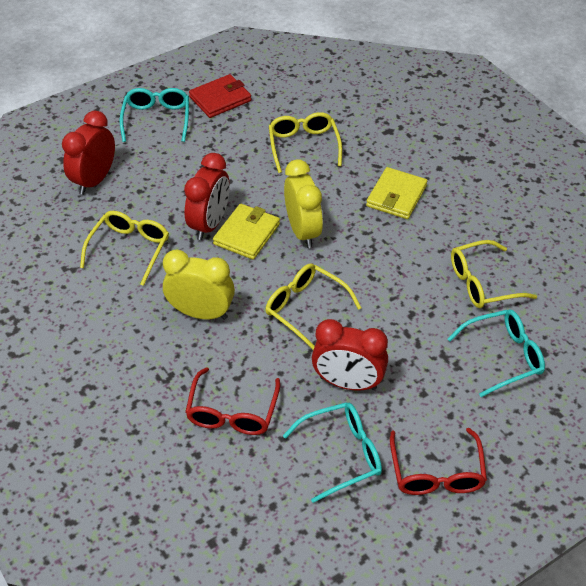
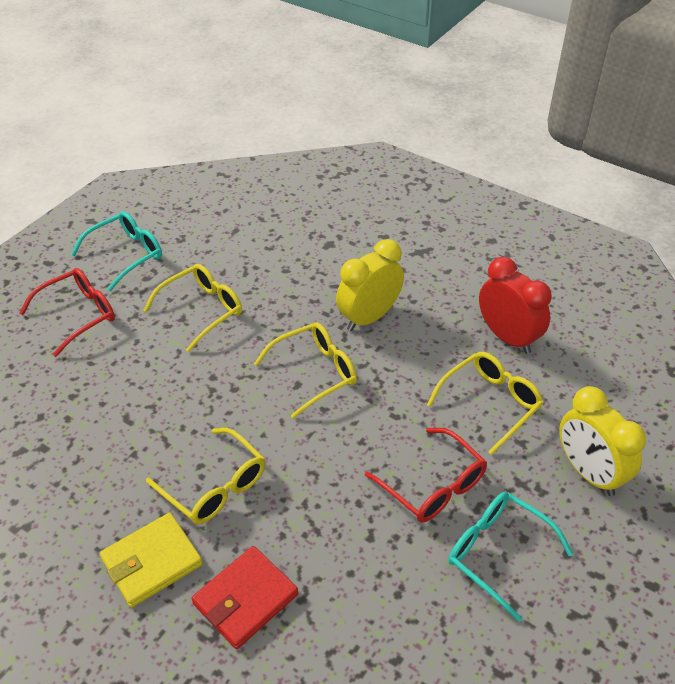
red clock: 3 -> 1
turquoise glasses: 3 -> 2
yellow wallet: 2 -> 1

